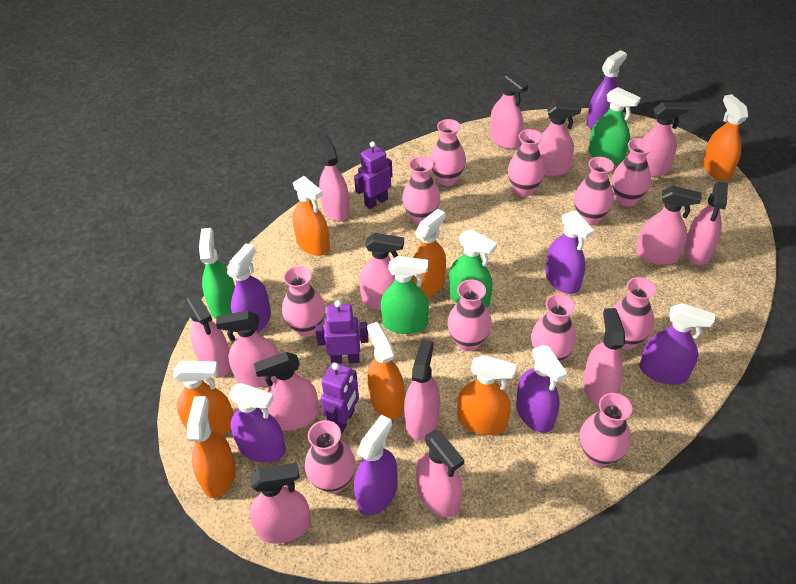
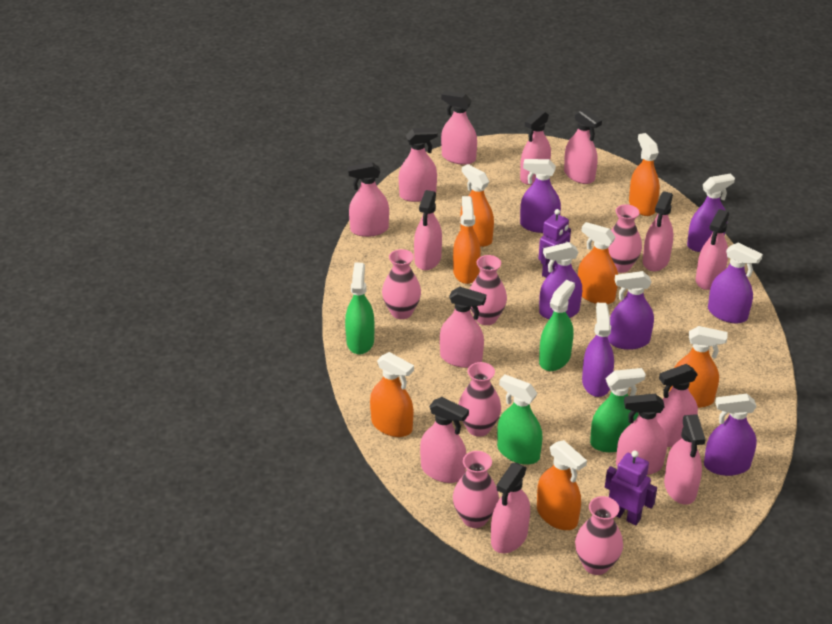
pink vase: 11 -> 6
purple robot: 3 -> 2

